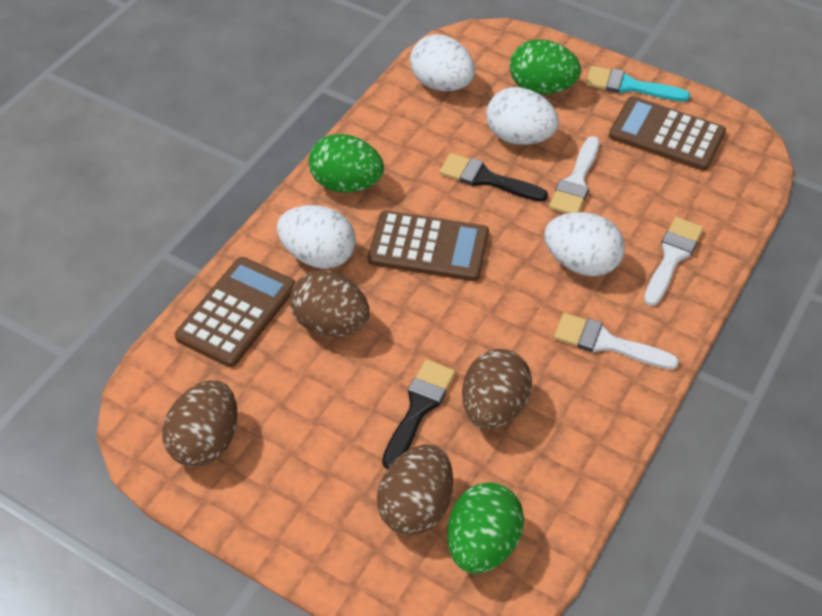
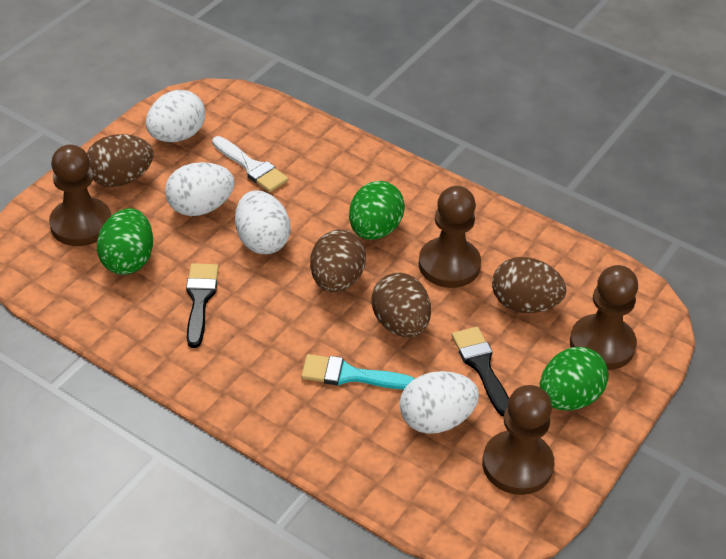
brown calculator: 3 -> 0
brown pawn: 0 -> 4
white brush: 3 -> 1

